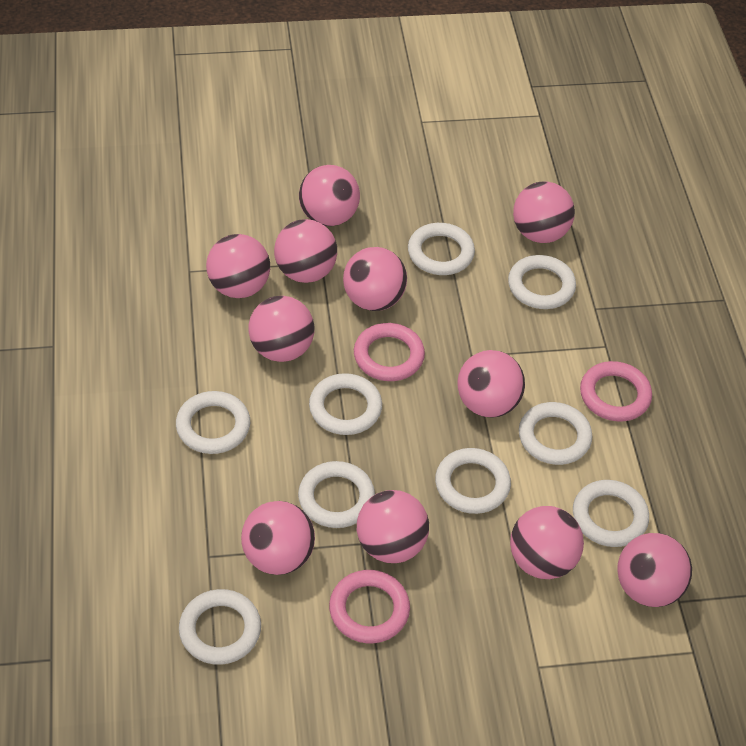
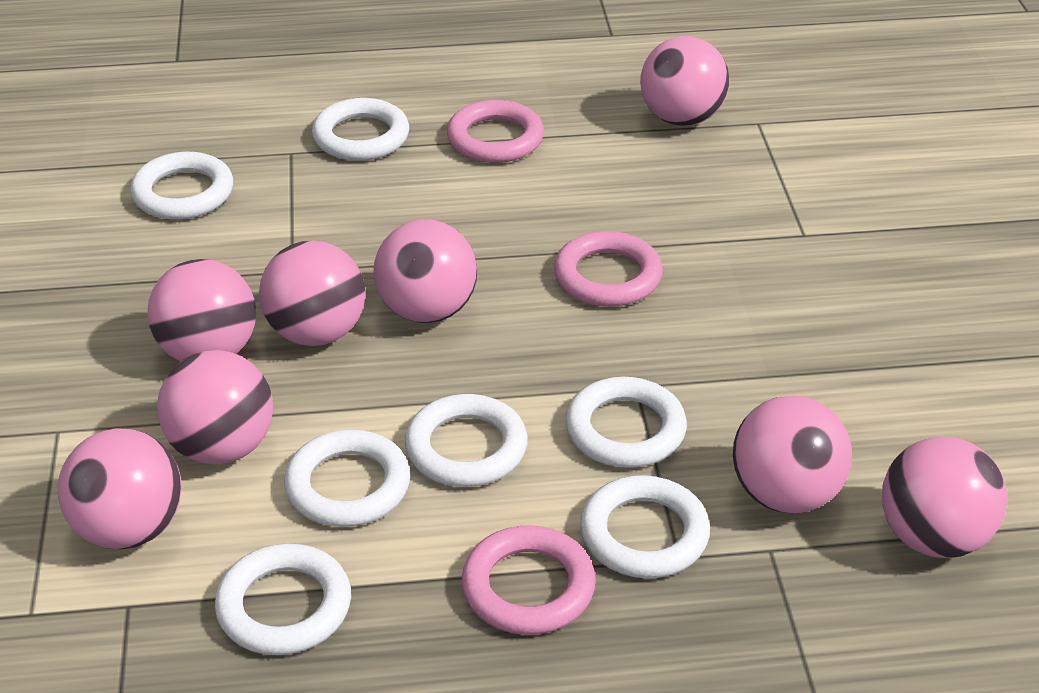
pink ball: 11 -> 8
white ring: 9 -> 7

